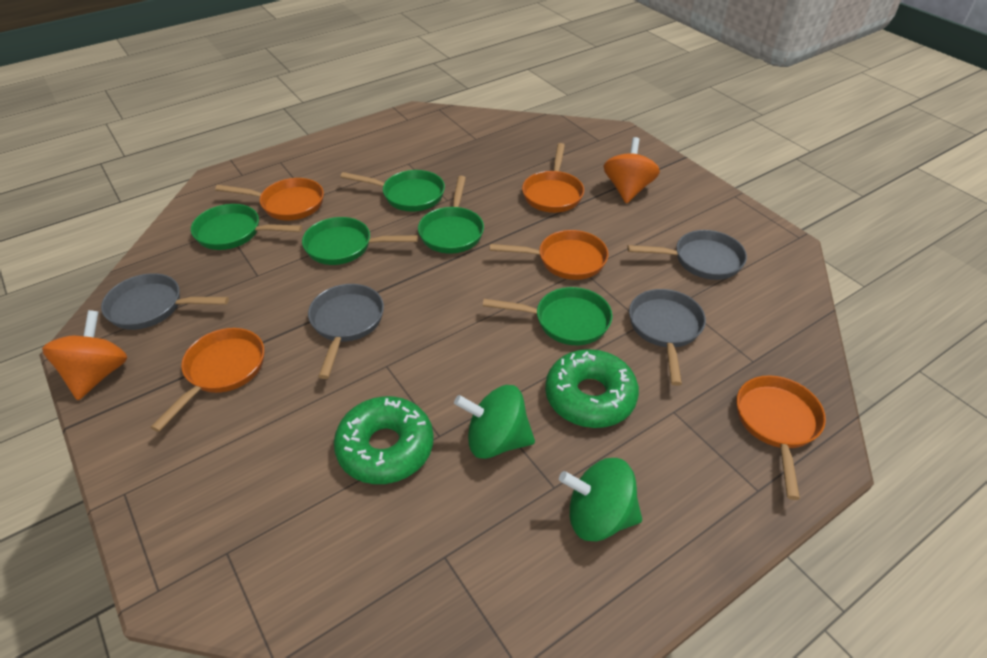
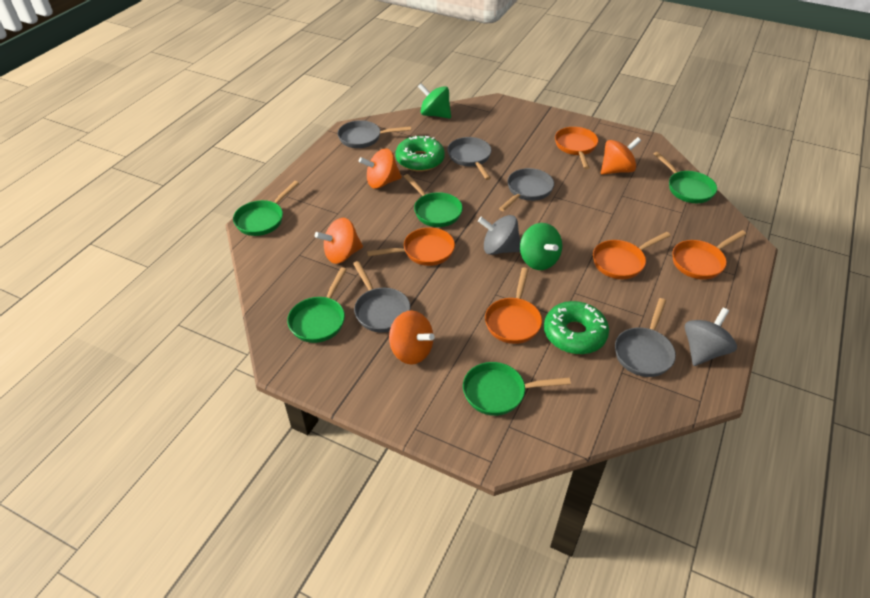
grey pan: 4 -> 5
grey spinning top: 0 -> 2
orange spinning top: 2 -> 4

